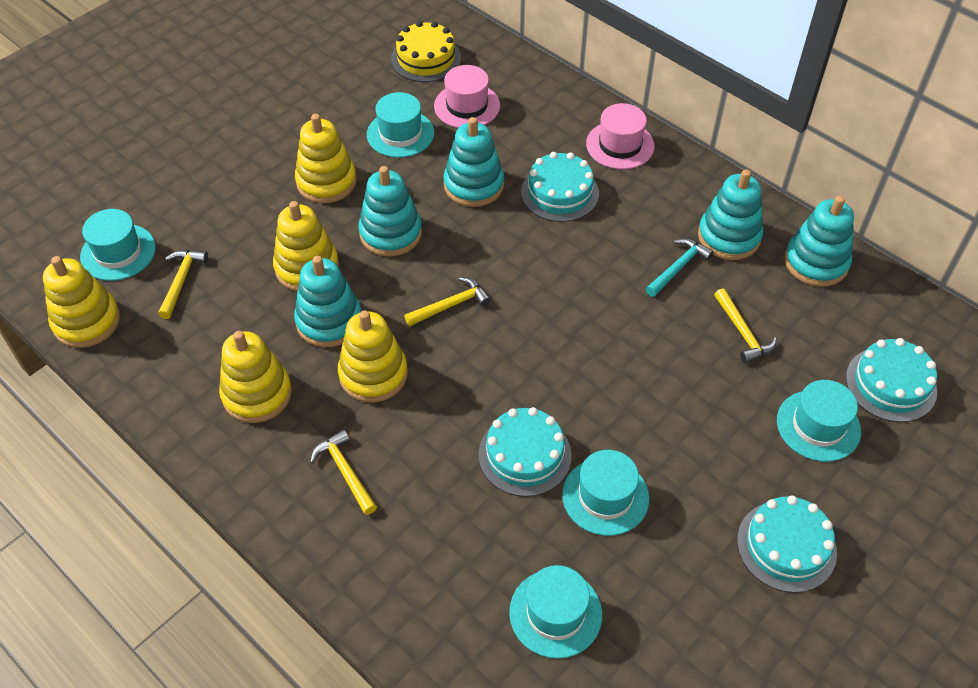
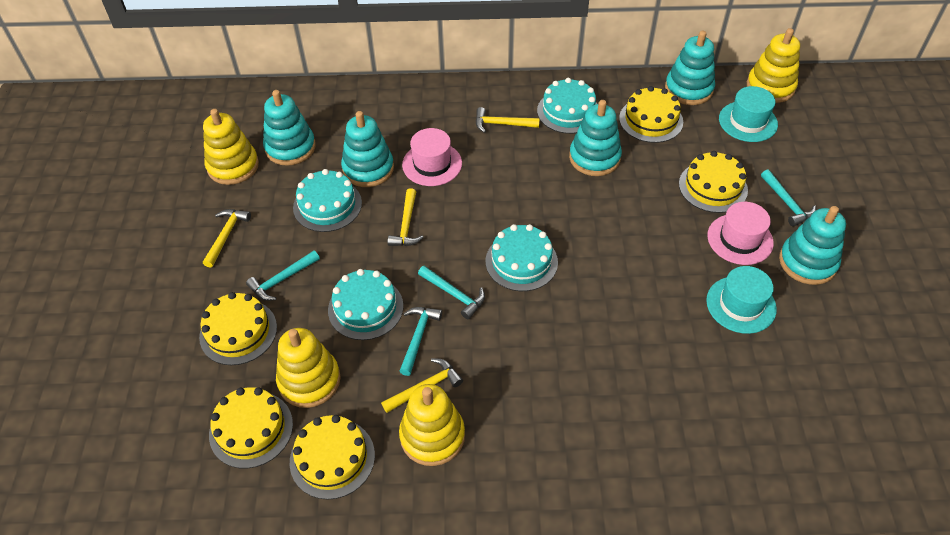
turquoise hammer: 1 -> 4
turquoise hat: 5 -> 2
yellow cake: 1 -> 5
yellow stacking toy: 5 -> 4

